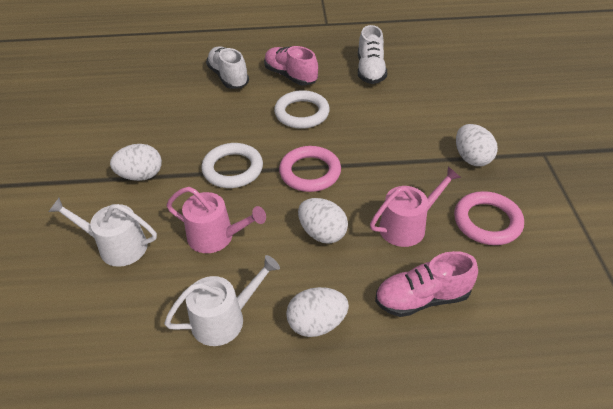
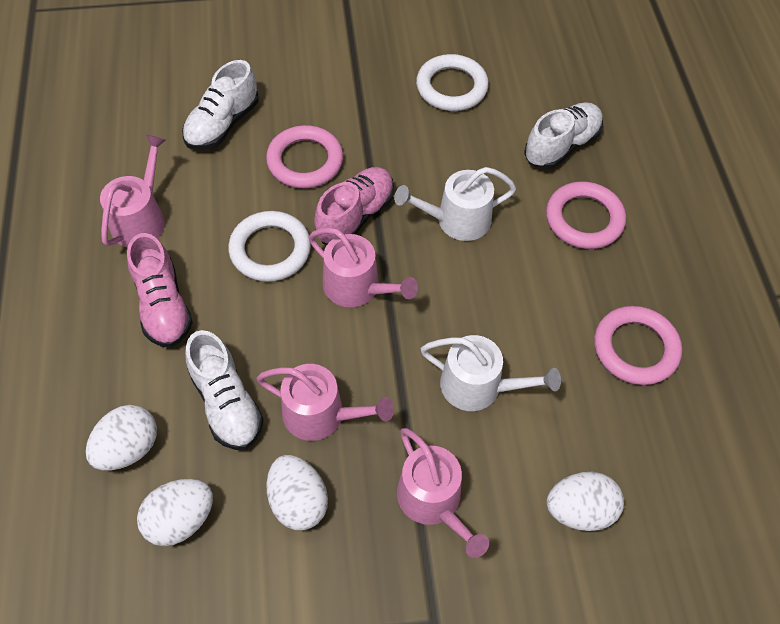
pink ring: 2 -> 3
pink watering can: 2 -> 4
white shoe: 2 -> 3

